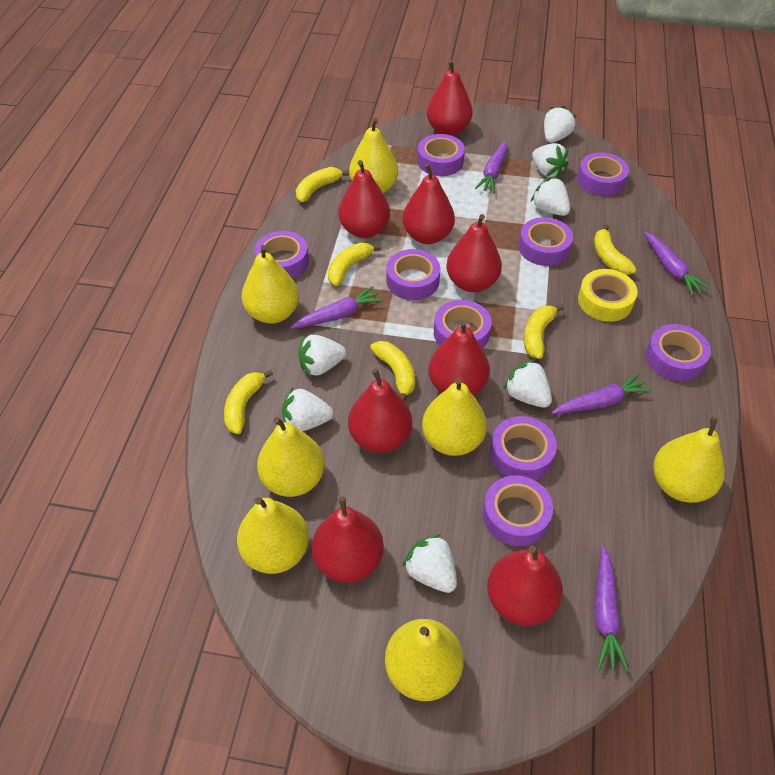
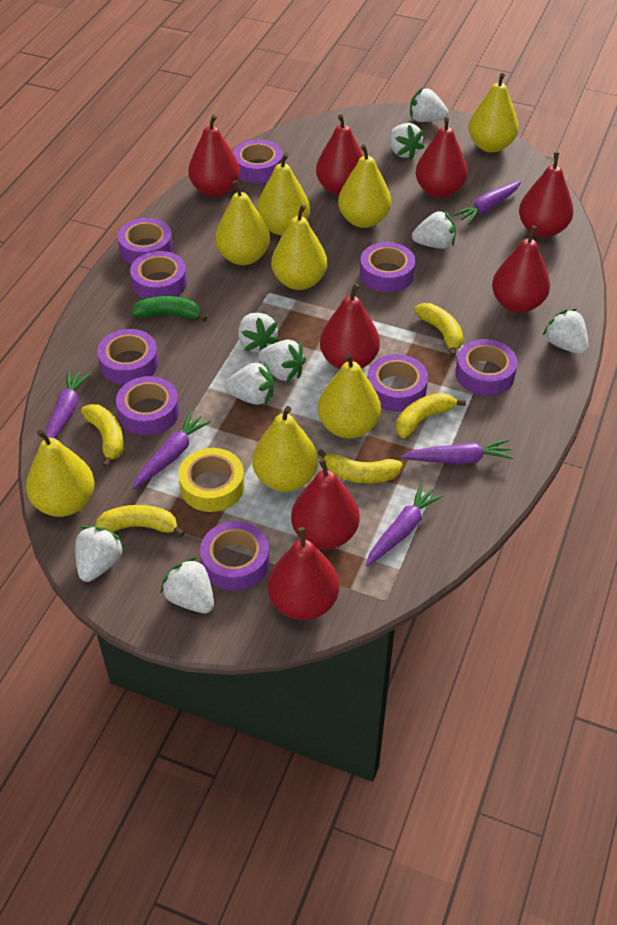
green banana: 0 -> 1
white strawberry: 7 -> 9
yellow banana: 6 -> 5
yellow pear: 7 -> 8

